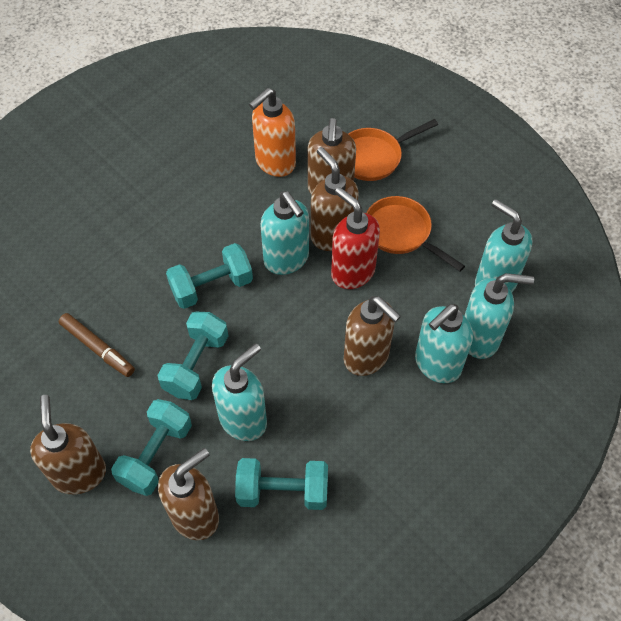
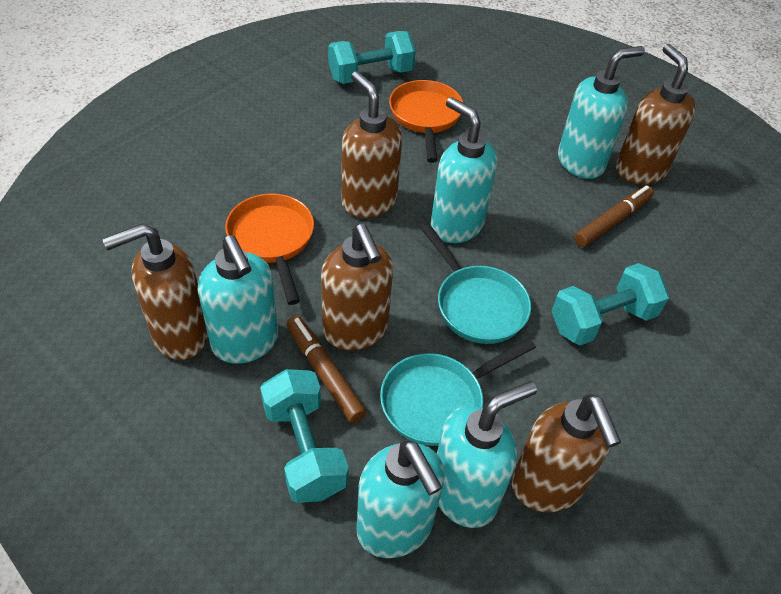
brown marker: 1 -> 2
orange soap dispenser: 1 -> 0
red soap dispenser: 1 -> 0
turquoise dumbbell: 4 -> 3
turquoise pan: 0 -> 2

